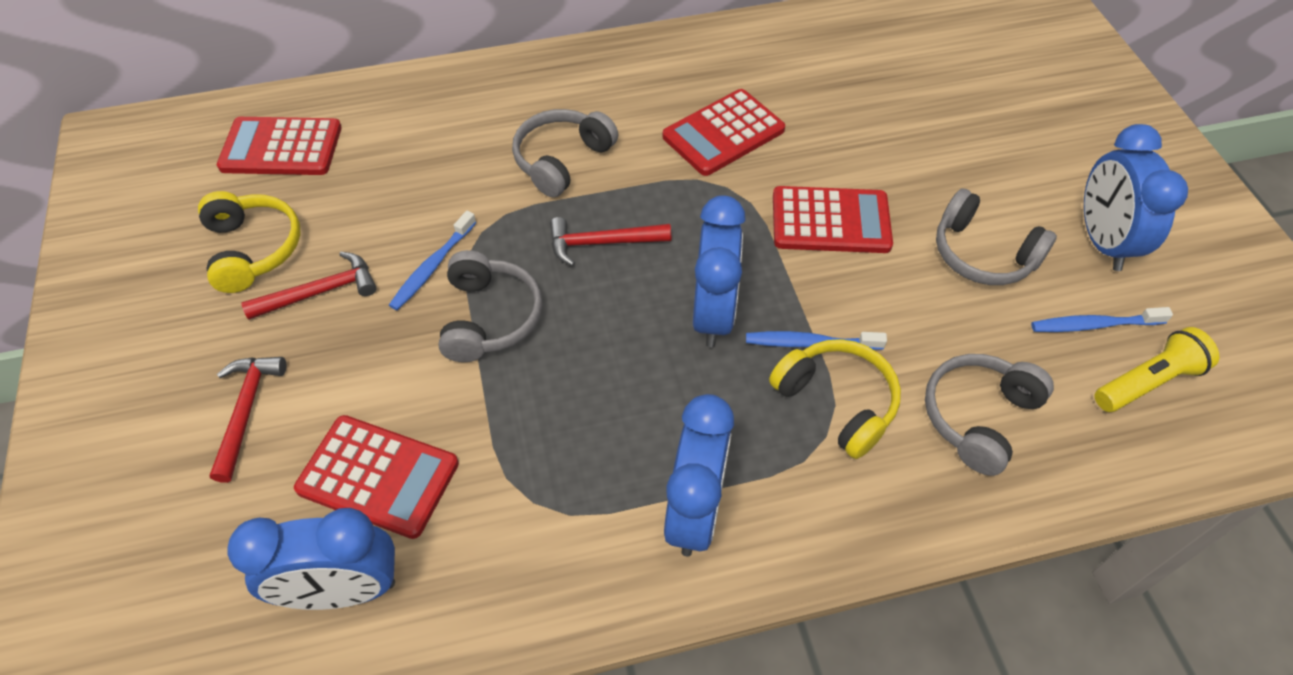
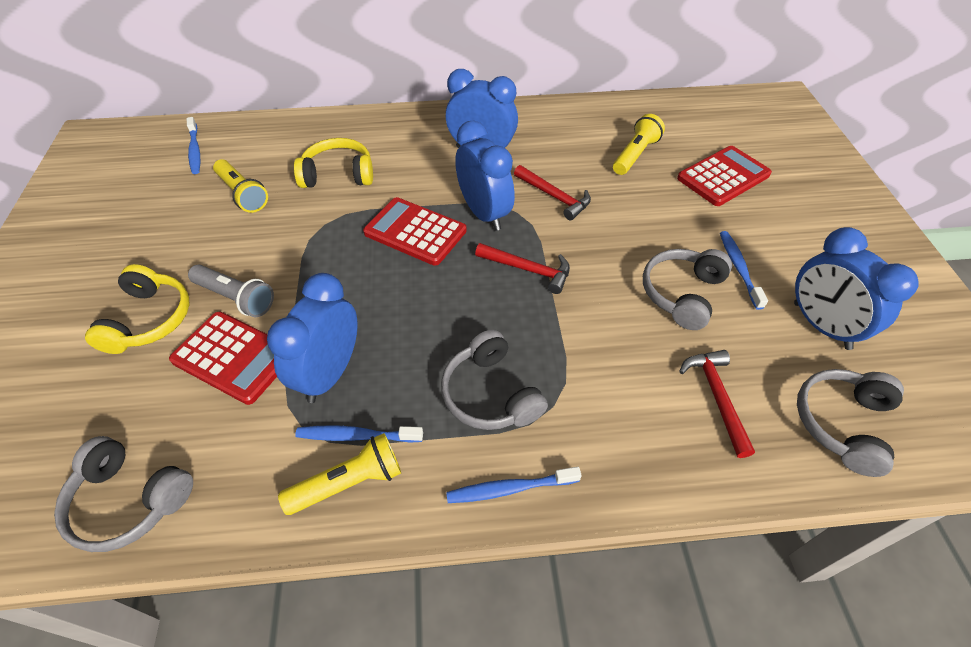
blue toothbrush: 3 -> 4
grey flashlight: 0 -> 1
red calculator: 4 -> 3
yellow flashlight: 1 -> 3

